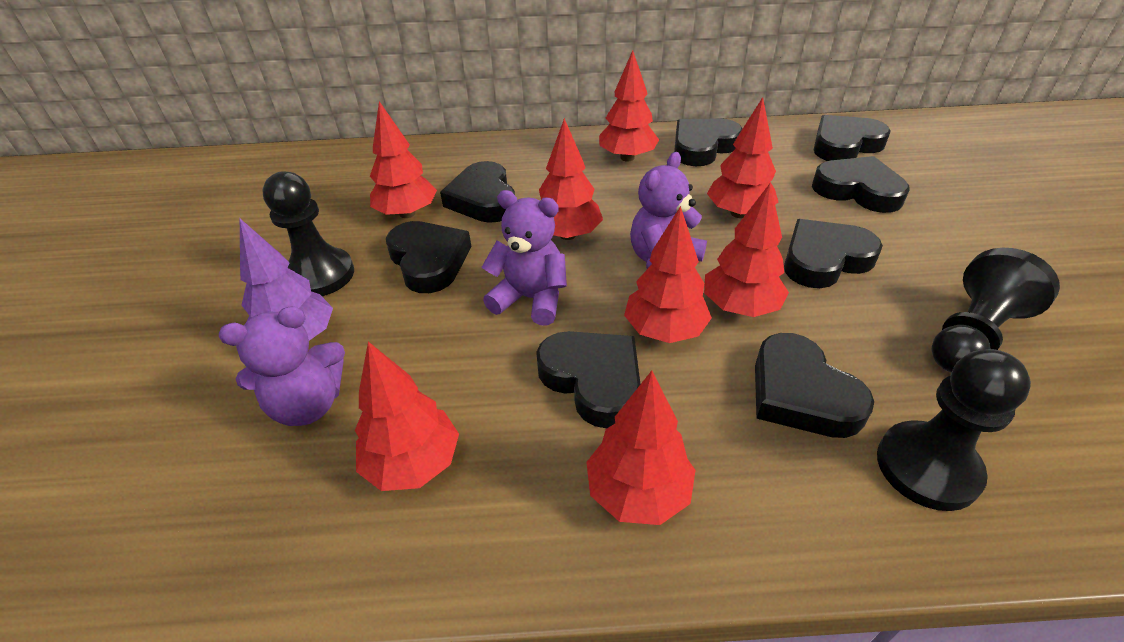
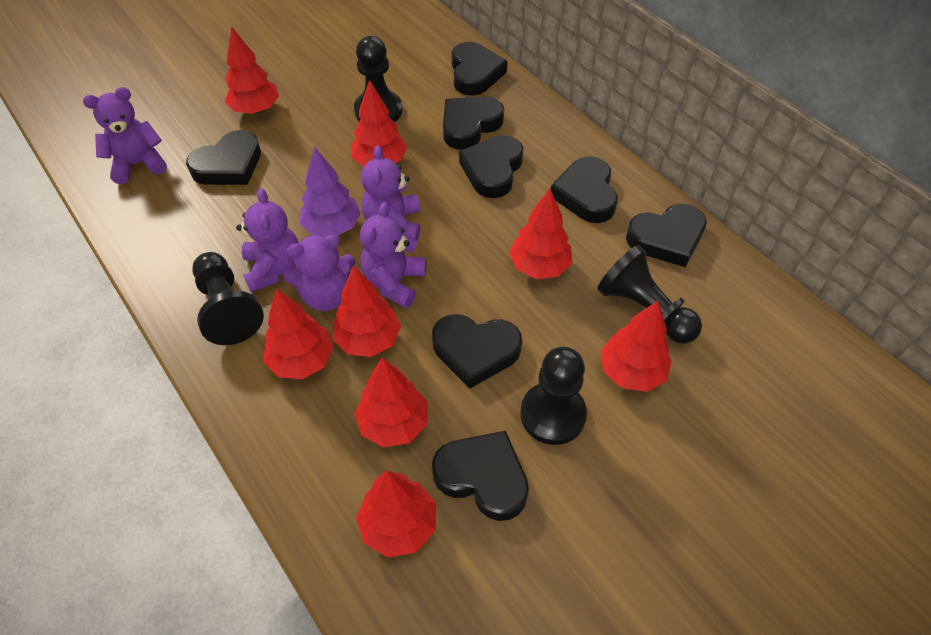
black pawn: 3 -> 4
purple teddy bear: 3 -> 5

